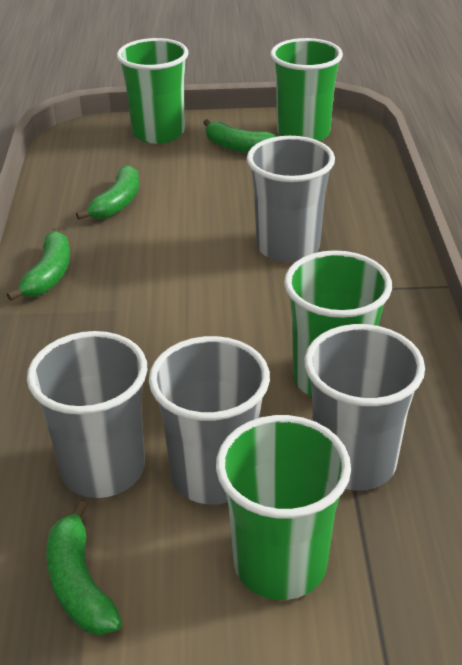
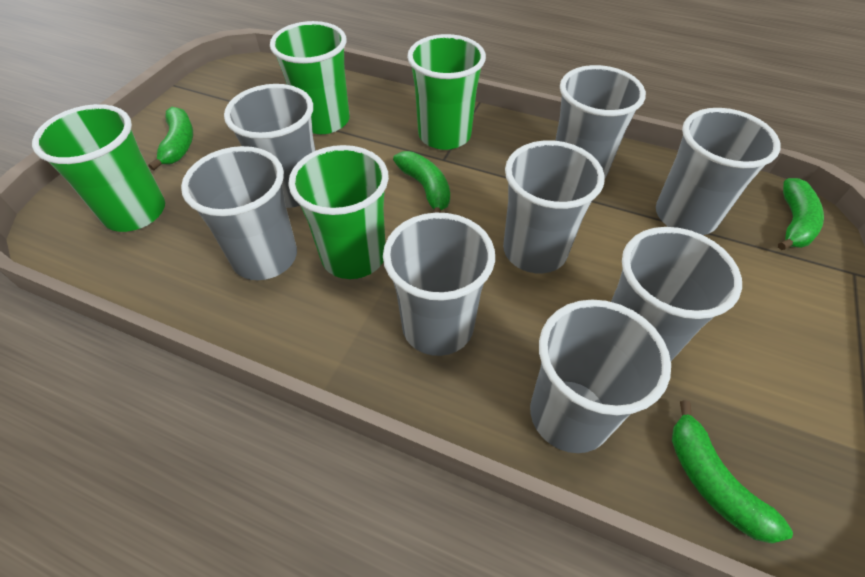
grey cup: 4 -> 8

